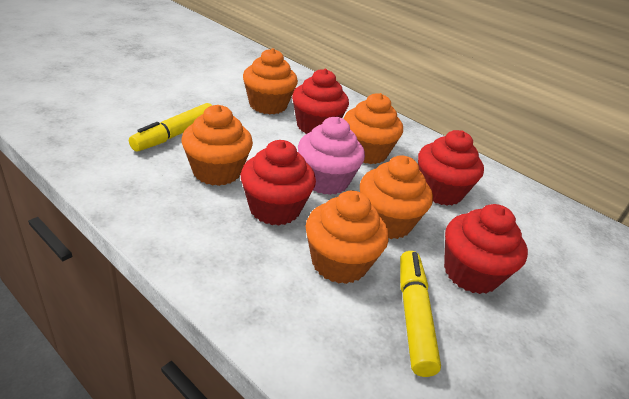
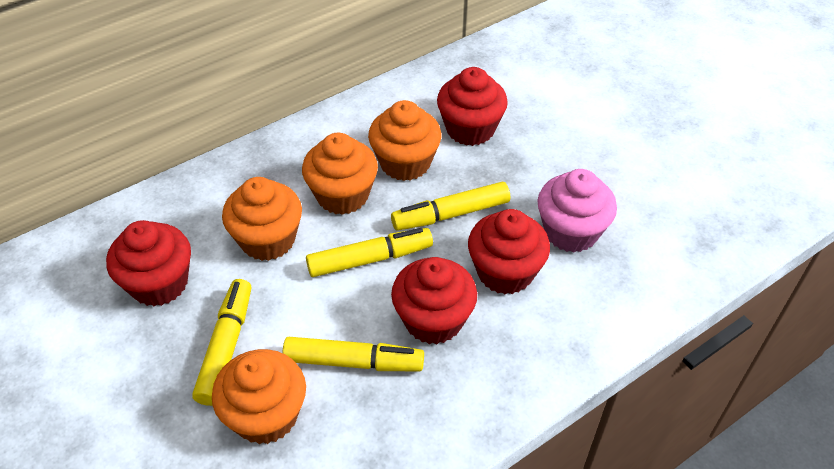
orange cupcake: 5 -> 4
yellow marker: 2 -> 4

